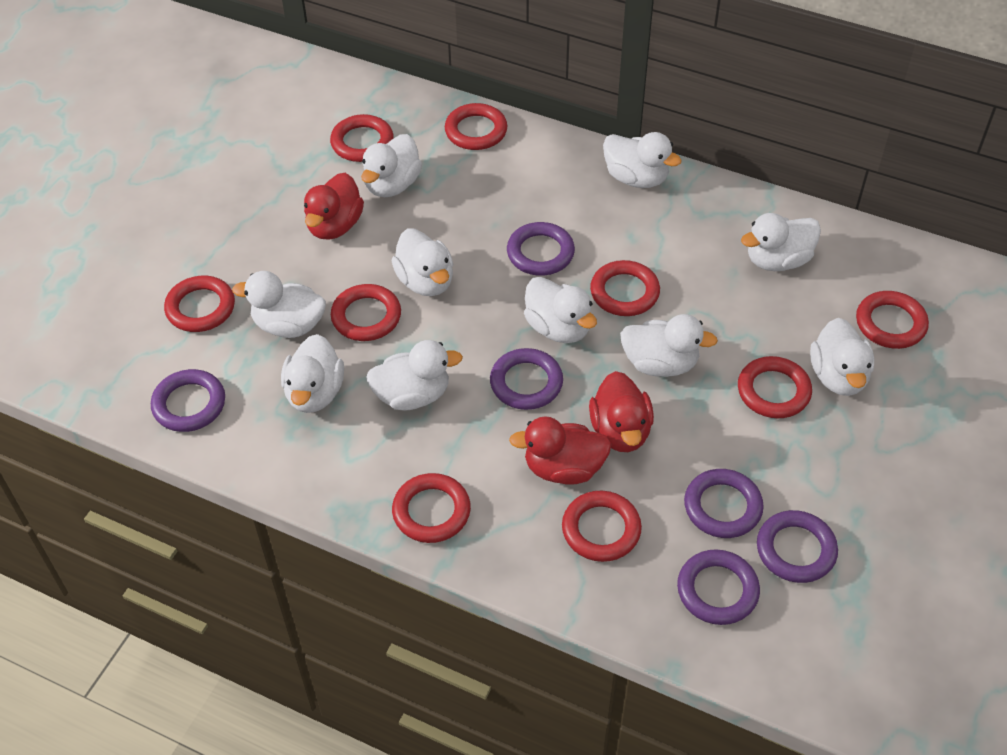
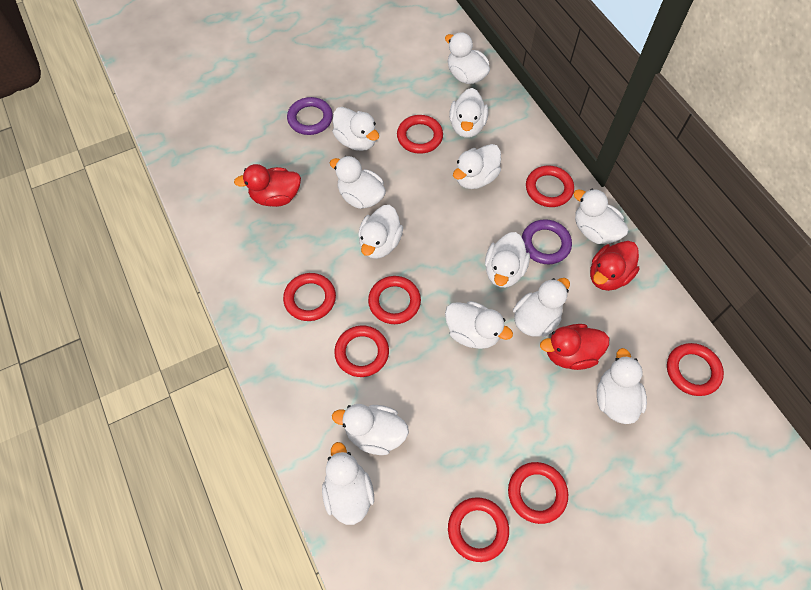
purple ring: 6 -> 2
red ring: 9 -> 8
white duck: 10 -> 13

